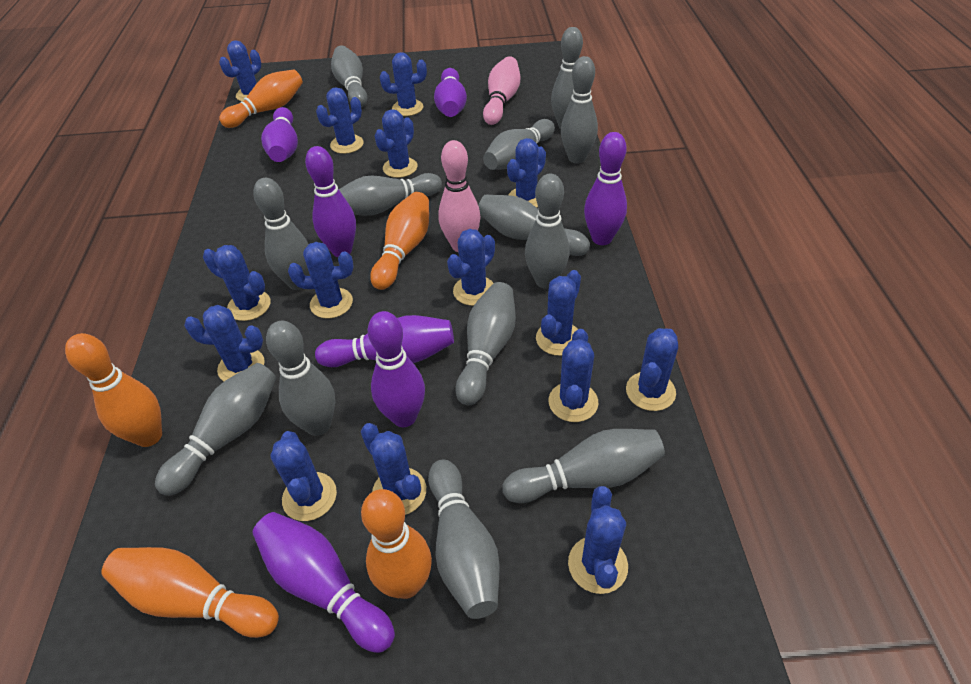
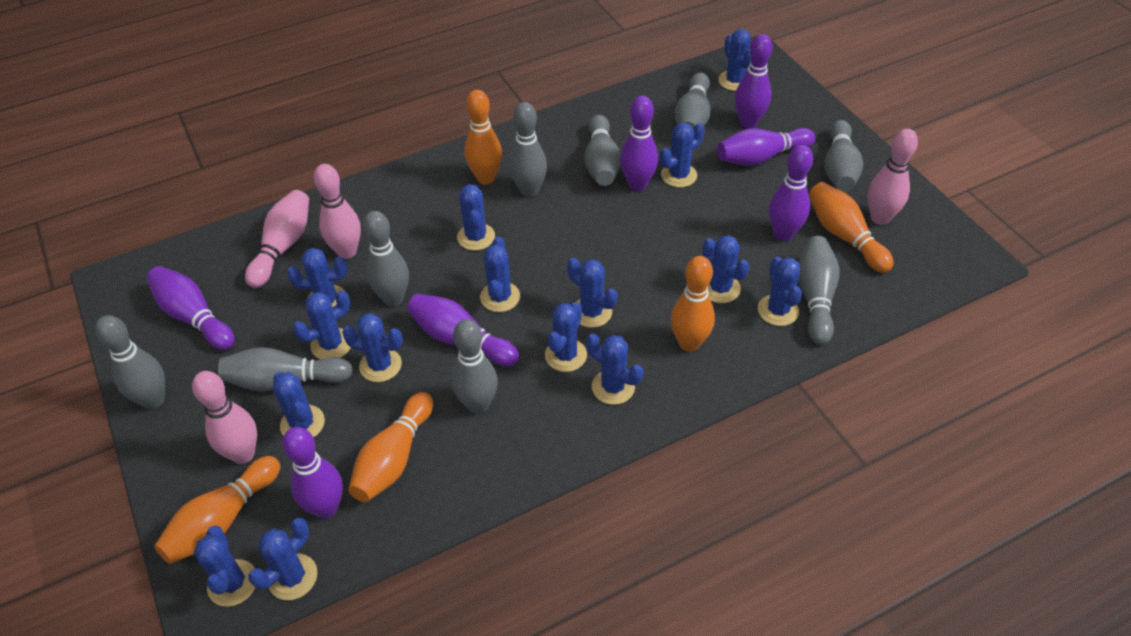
grey bowling pin: 13 -> 9
pink bowling pin: 2 -> 4

